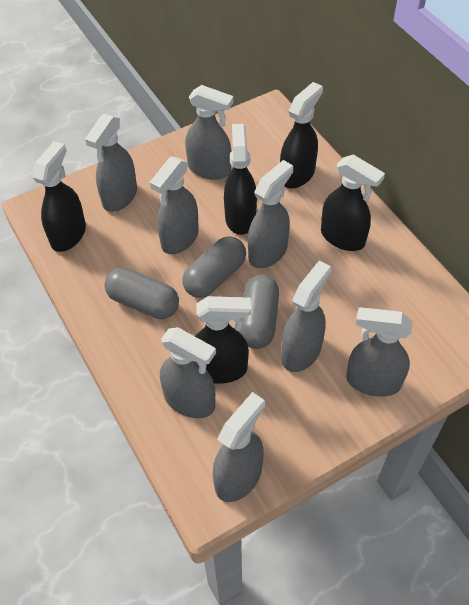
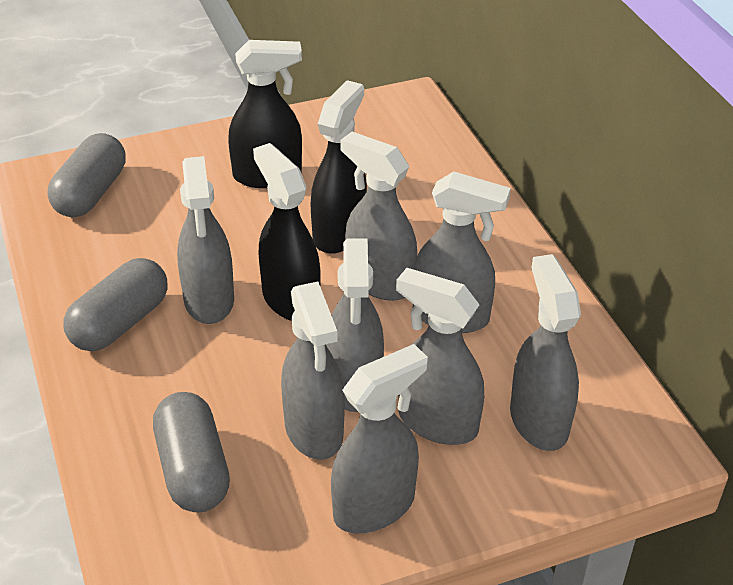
black spray bottle: 5 -> 3

